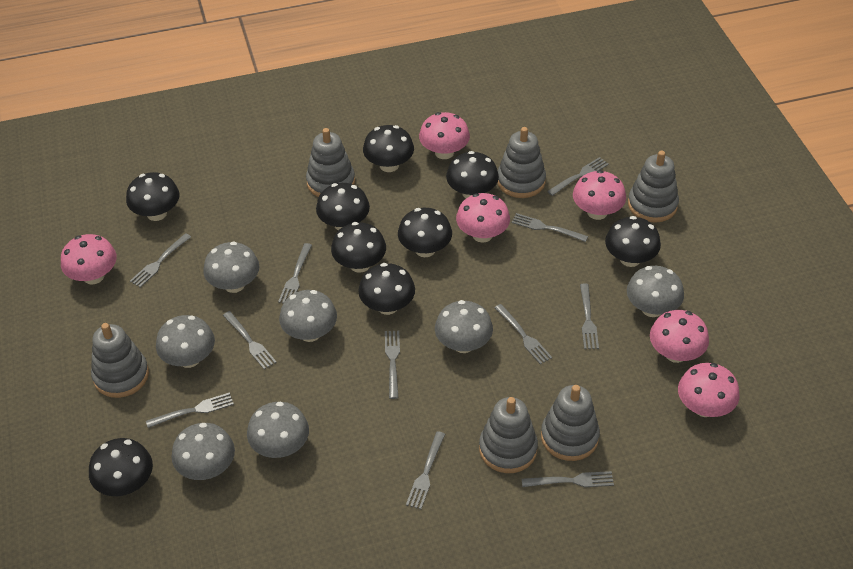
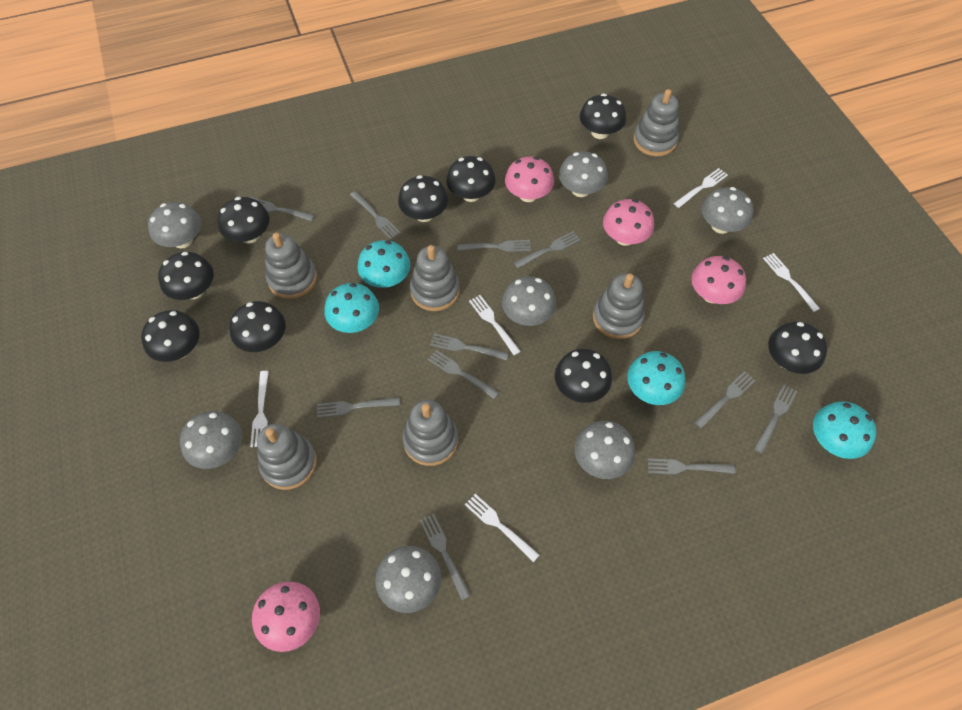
pink mushroom: 6 -> 4
turquoise mushroom: 0 -> 4
white fork: 0 -> 5

